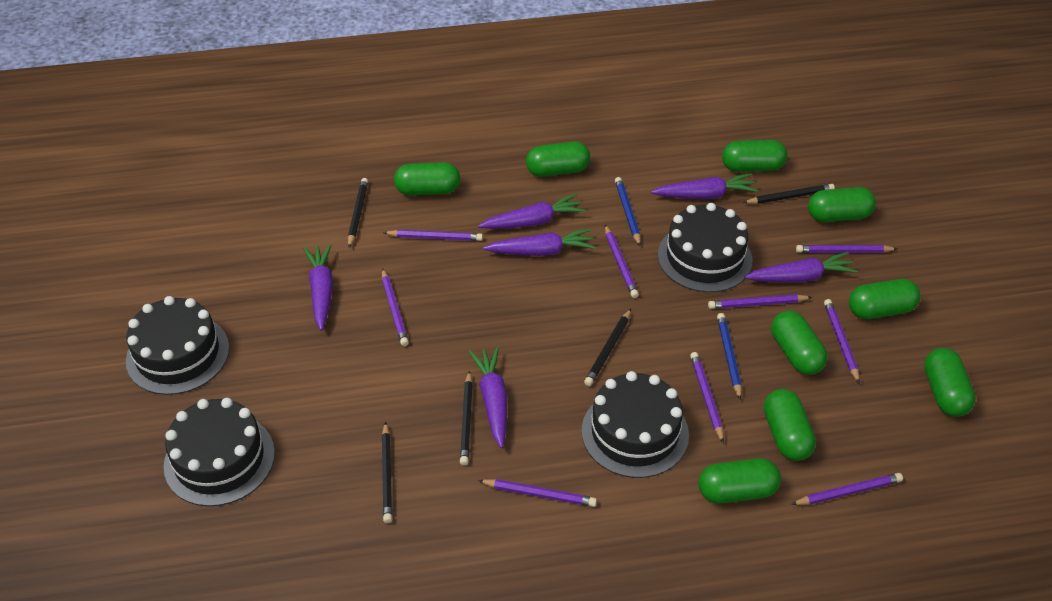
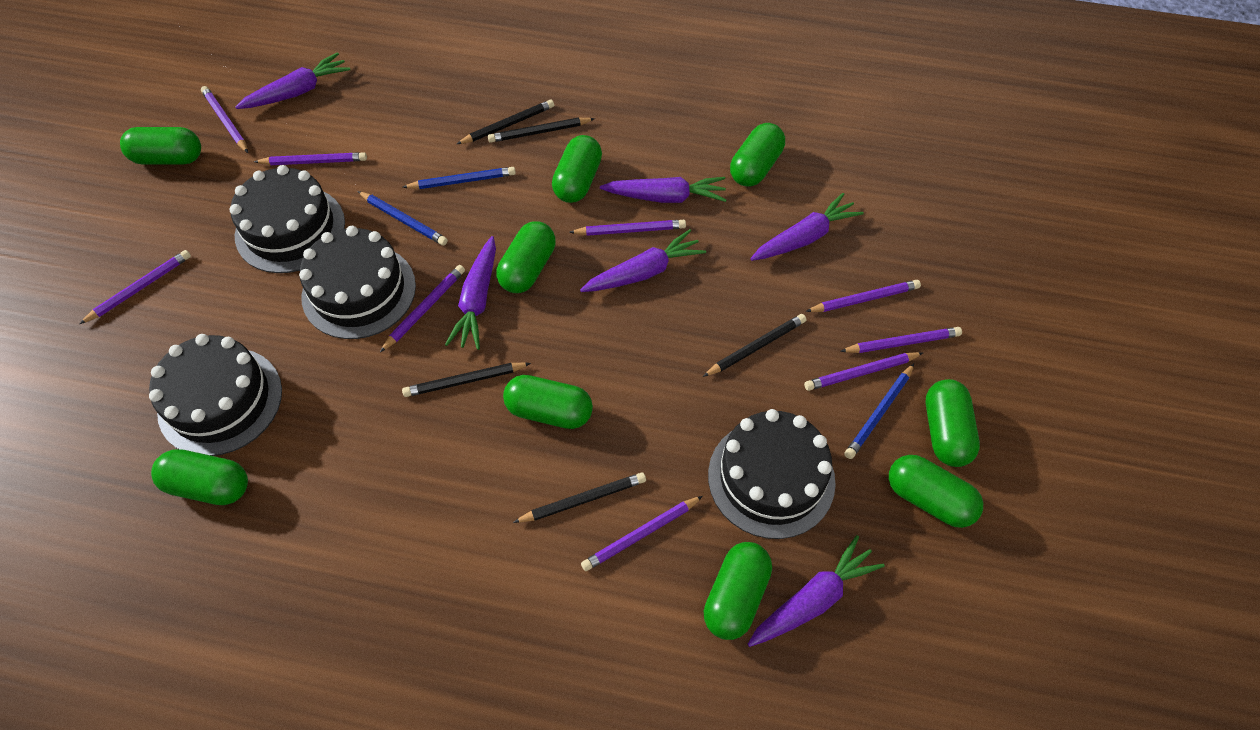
blue pencil: 2 -> 3

